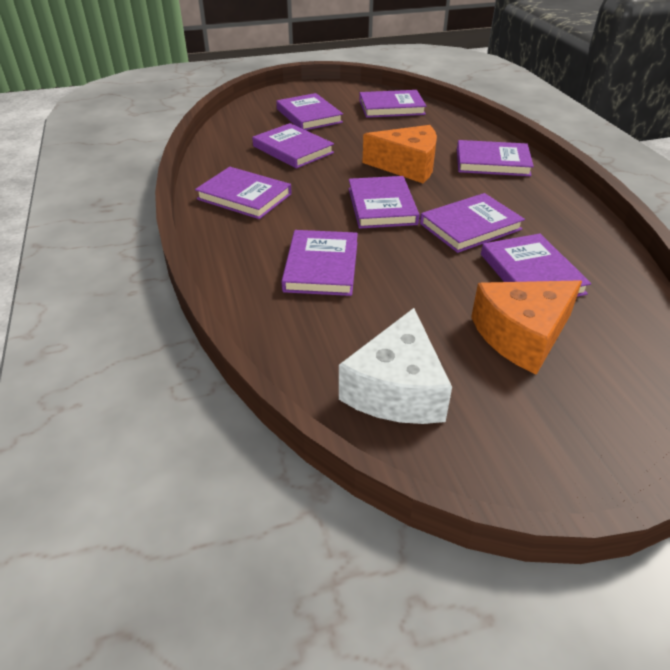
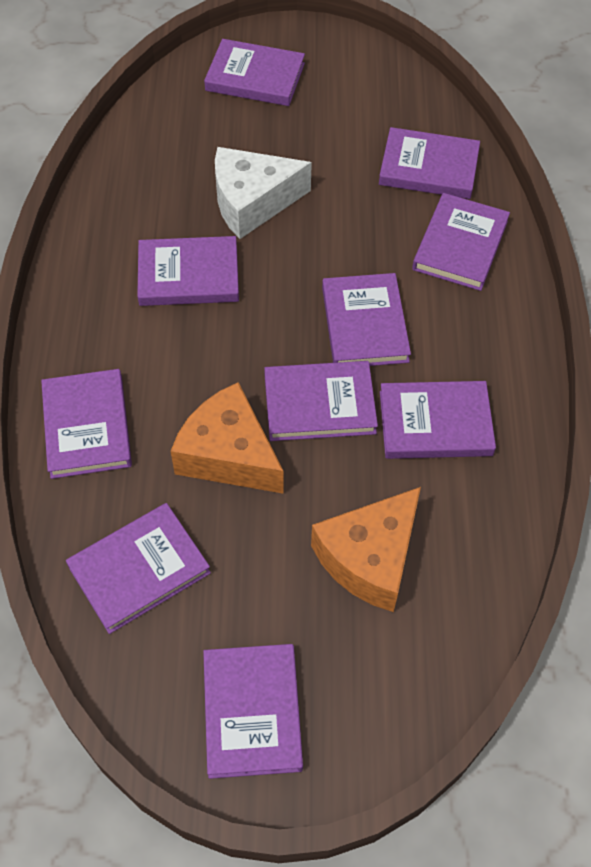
purple book: 9 -> 10

